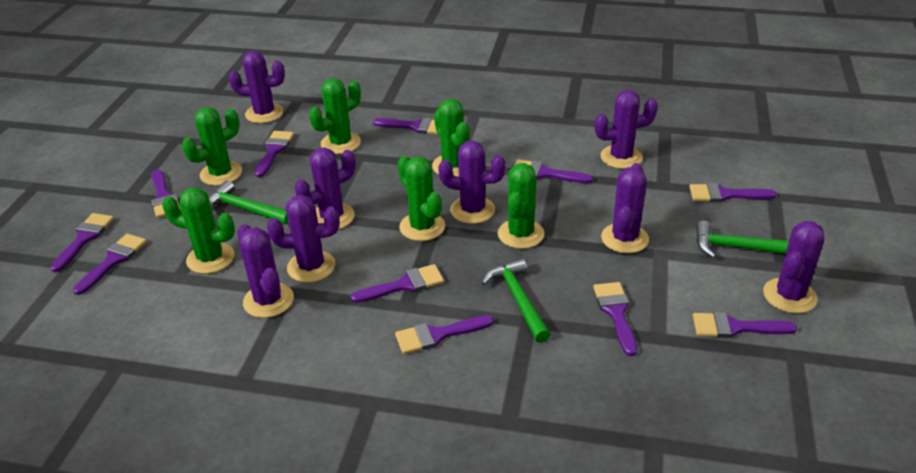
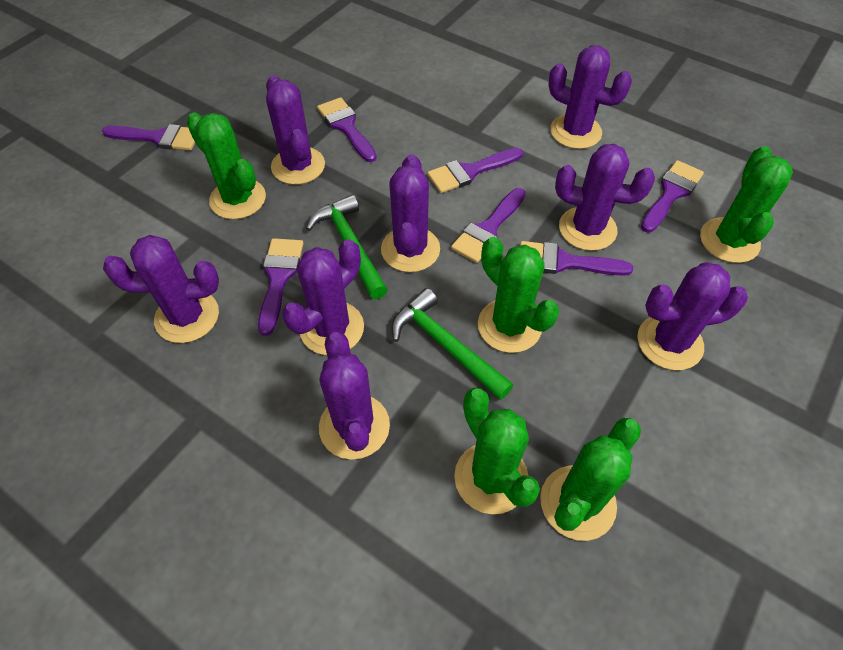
green cactus: 6 -> 5
green hammer: 3 -> 2
purple brush: 11 -> 7

